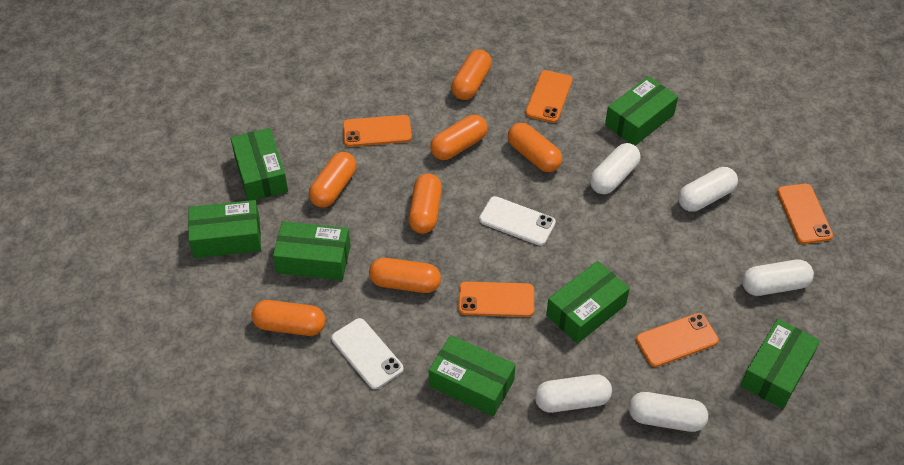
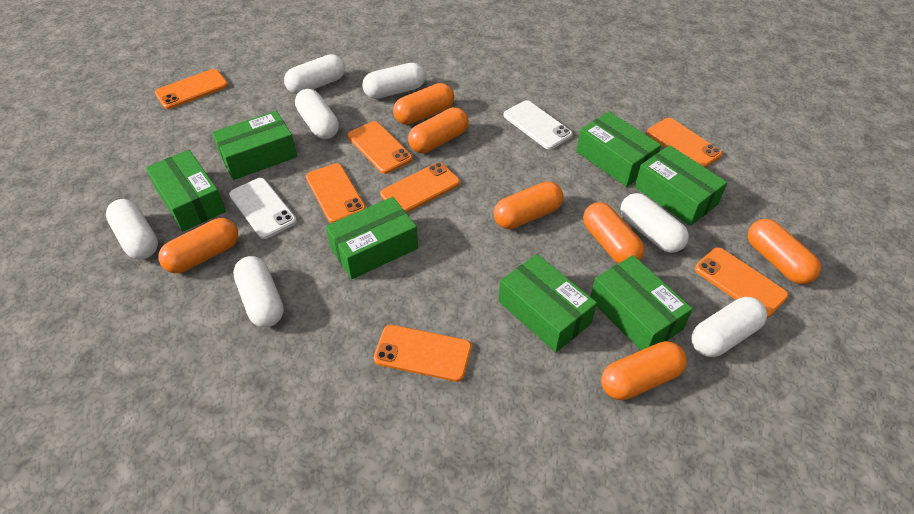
orange phone: 5 -> 7
white capsule: 5 -> 7

